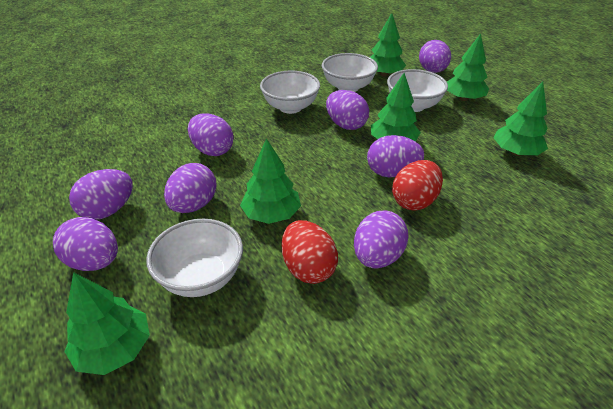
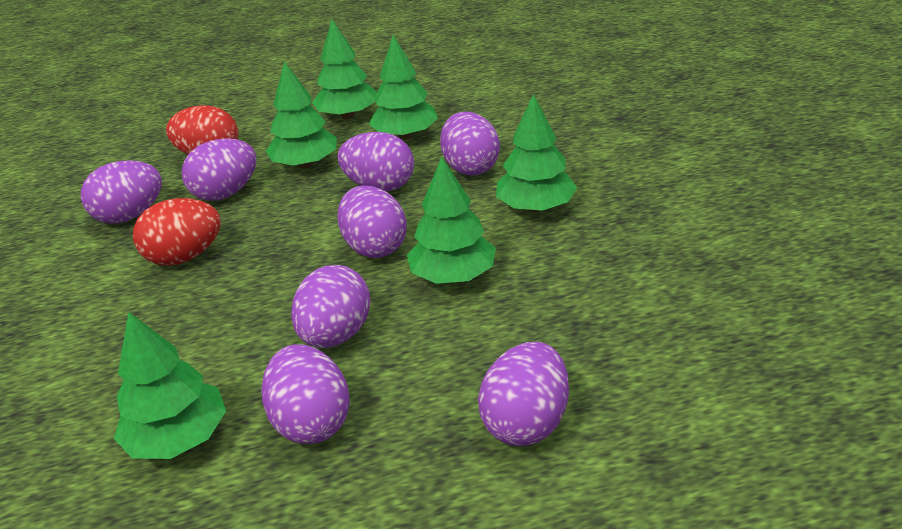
white bowl: 4 -> 0

